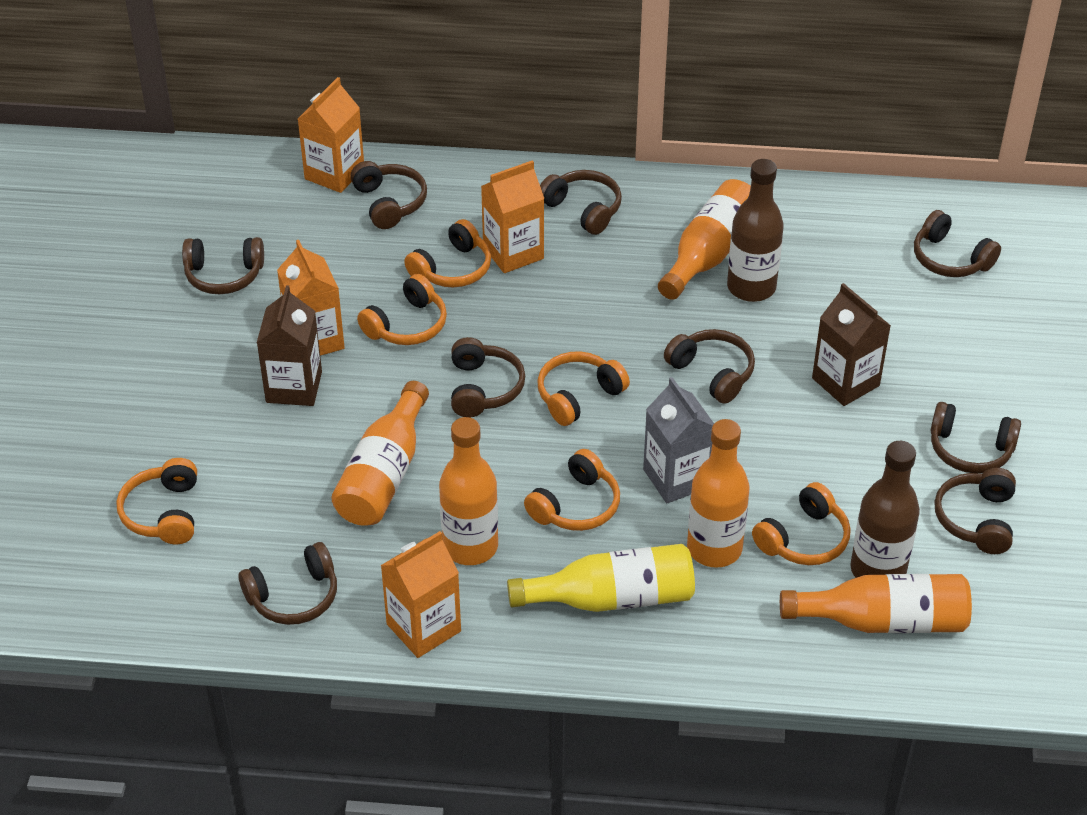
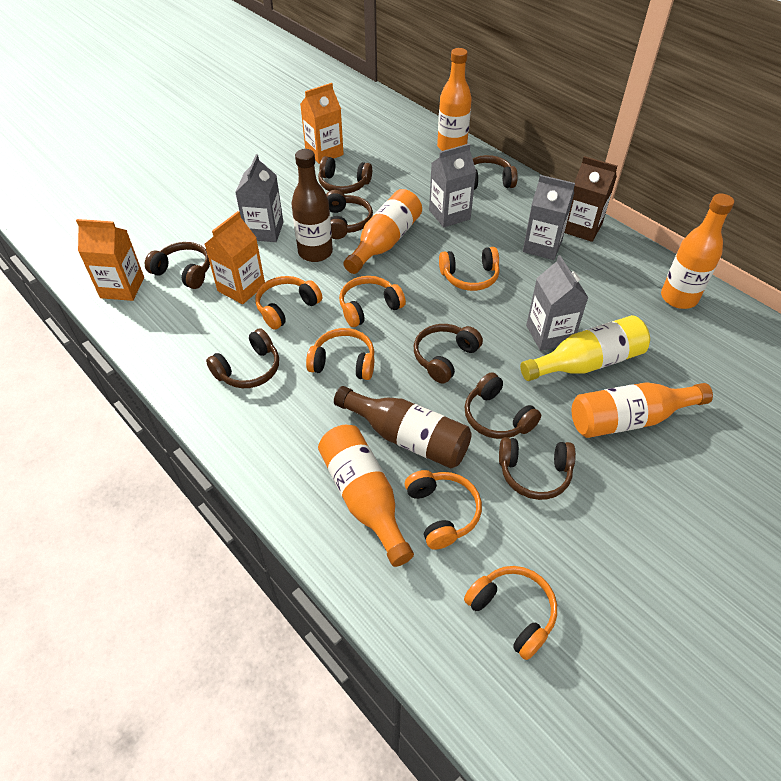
brown carton: 2 -> 1
brown headphones: 9 -> 8
grey carton: 1 -> 4
orange carton: 4 -> 3

